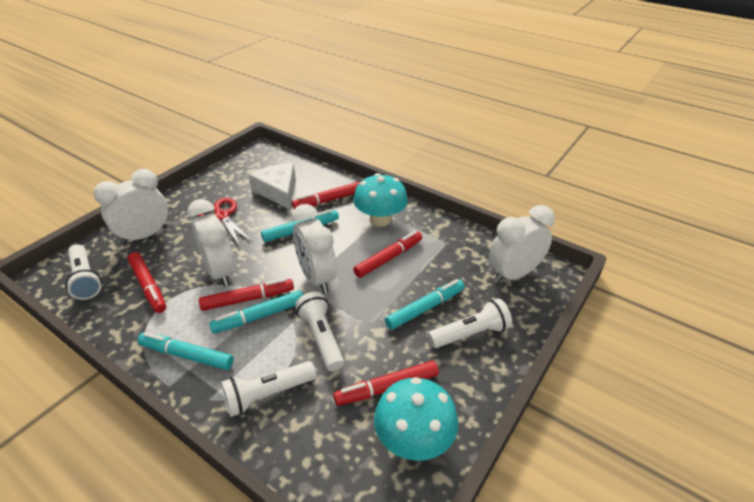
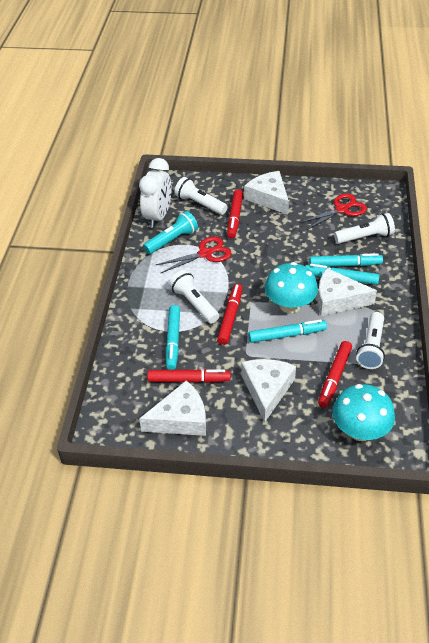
red marker: 5 -> 4
red scissors: 1 -> 2
turquoise flashlight: 0 -> 1
white cheese: 1 -> 4
white clock: 4 -> 1

